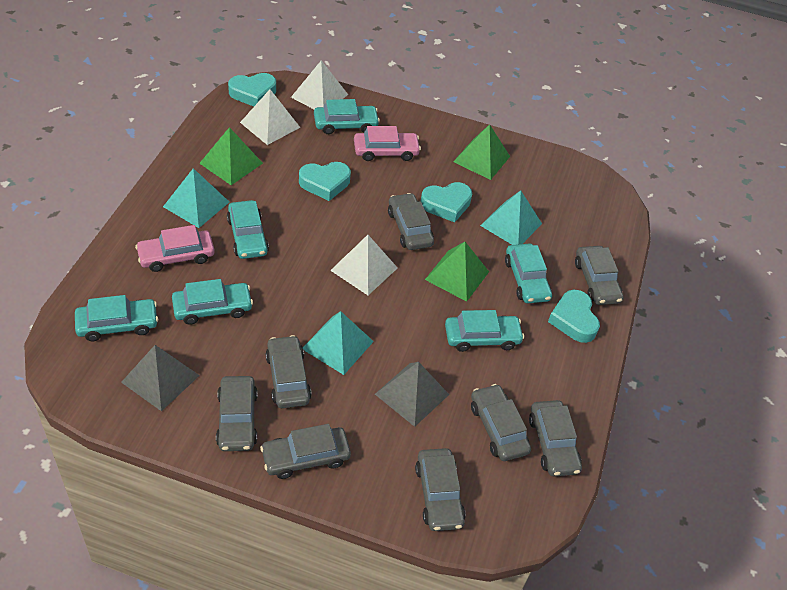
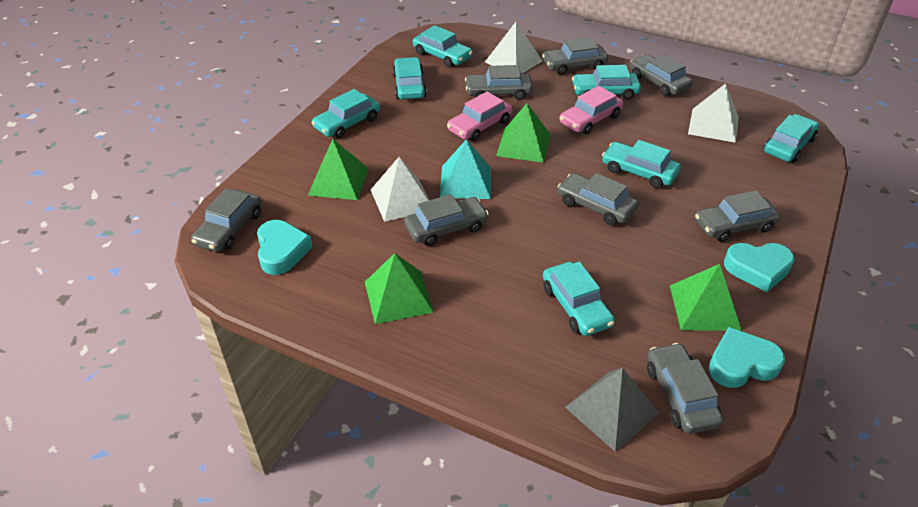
green pyramid: 3 -> 4
grey pyramid: 2 -> 1
turquoise car: 6 -> 7
turquoise heart: 4 -> 3
turquoise pyramid: 3 -> 1

